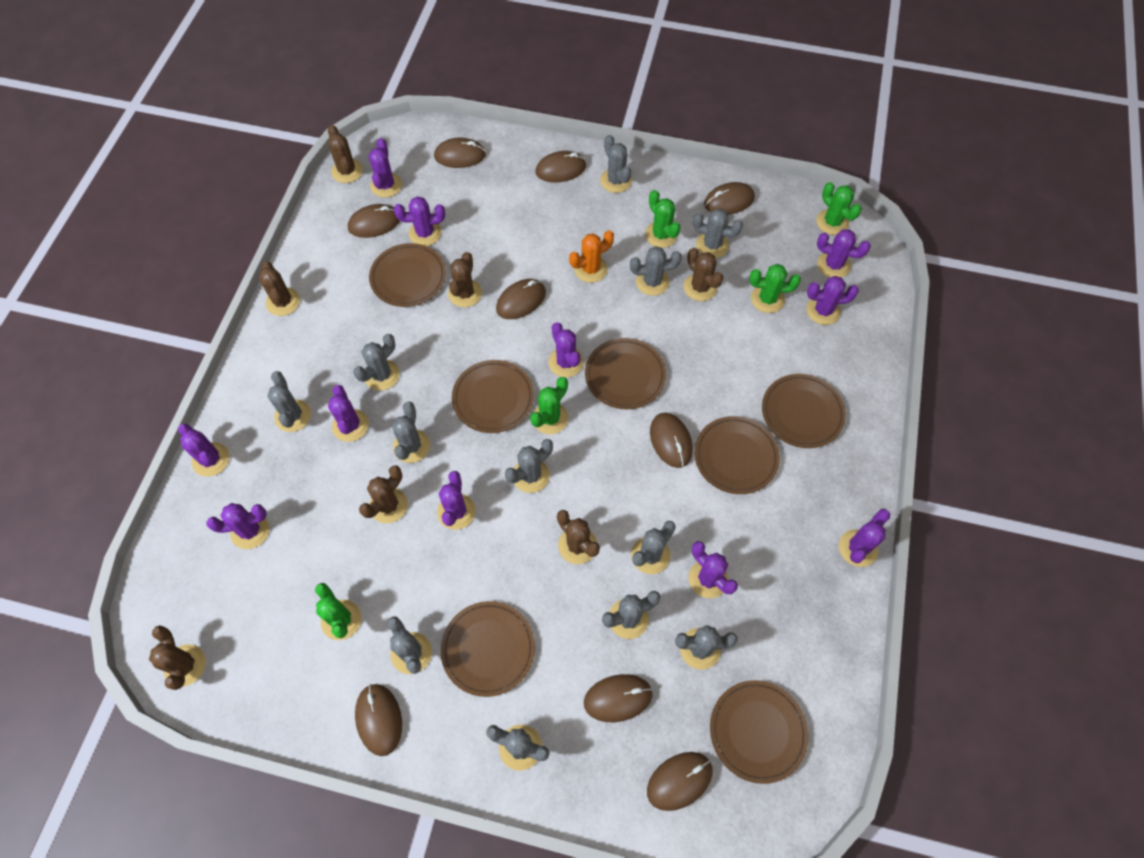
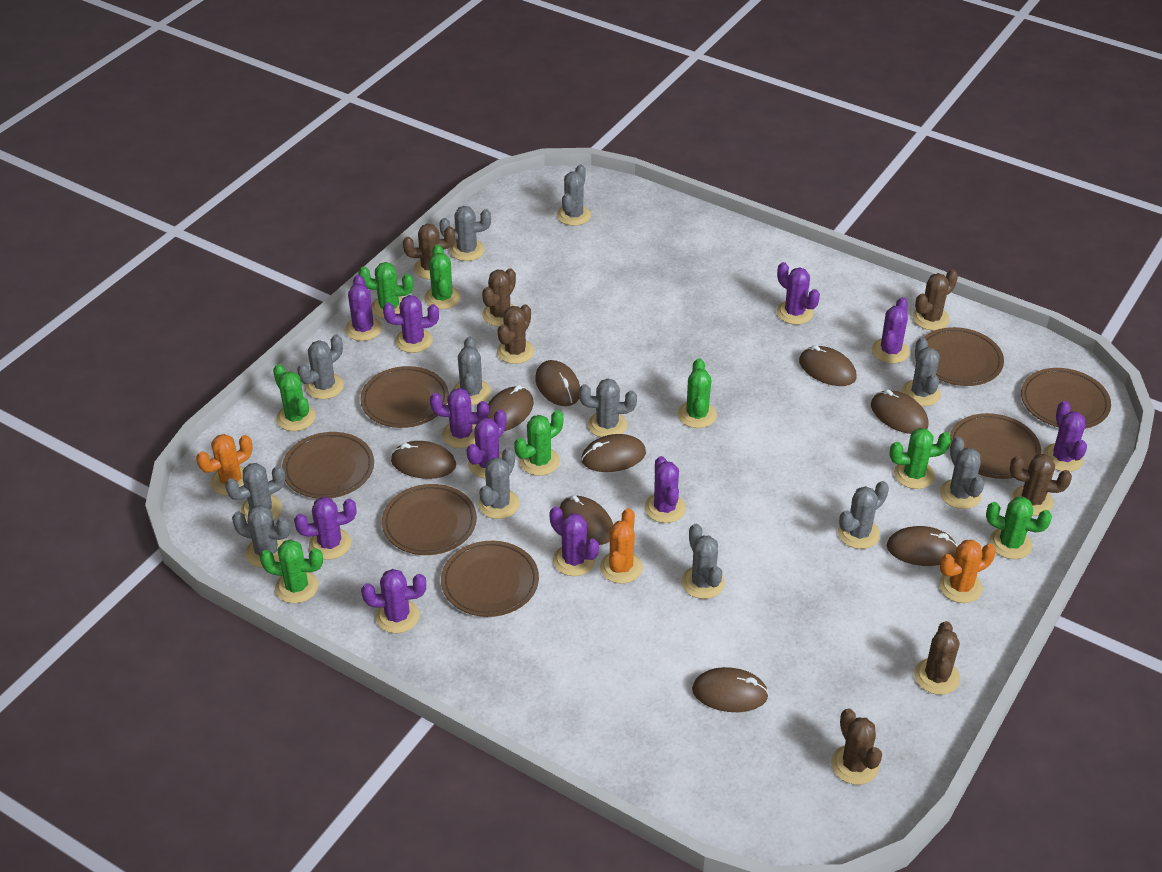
green cactus: 5 -> 8
orange cactus: 1 -> 3

